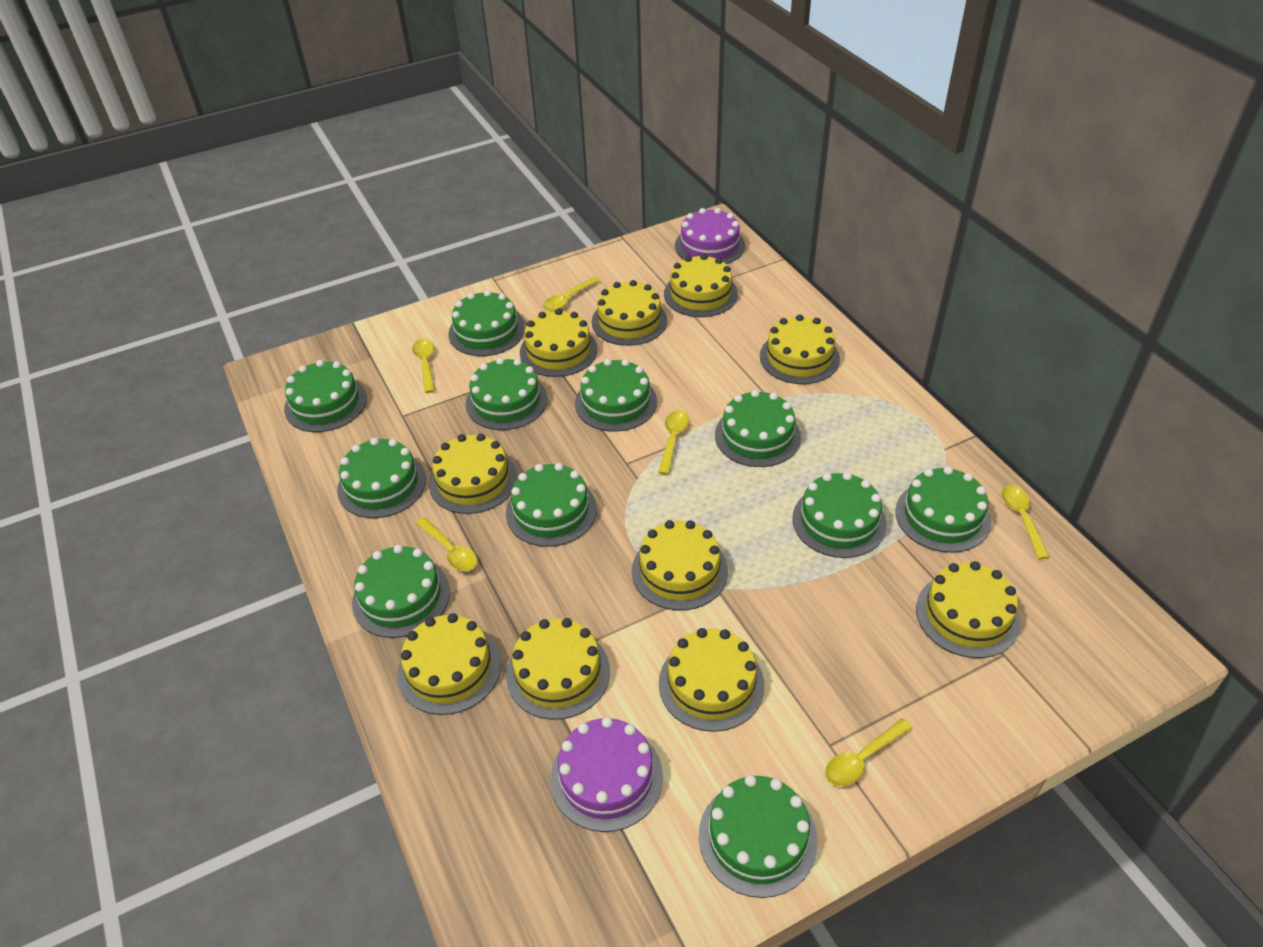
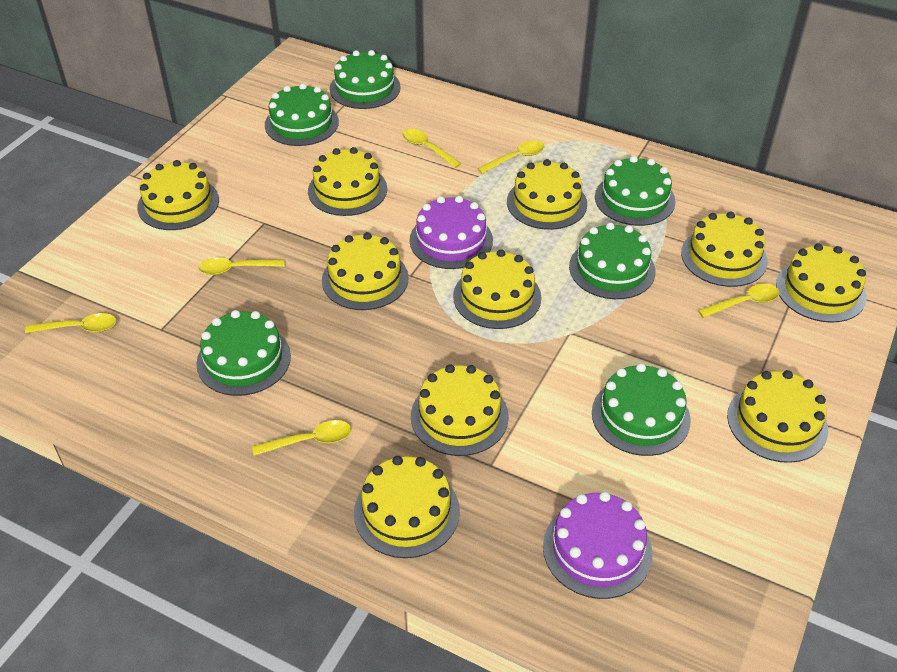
green cake: 11 -> 6

